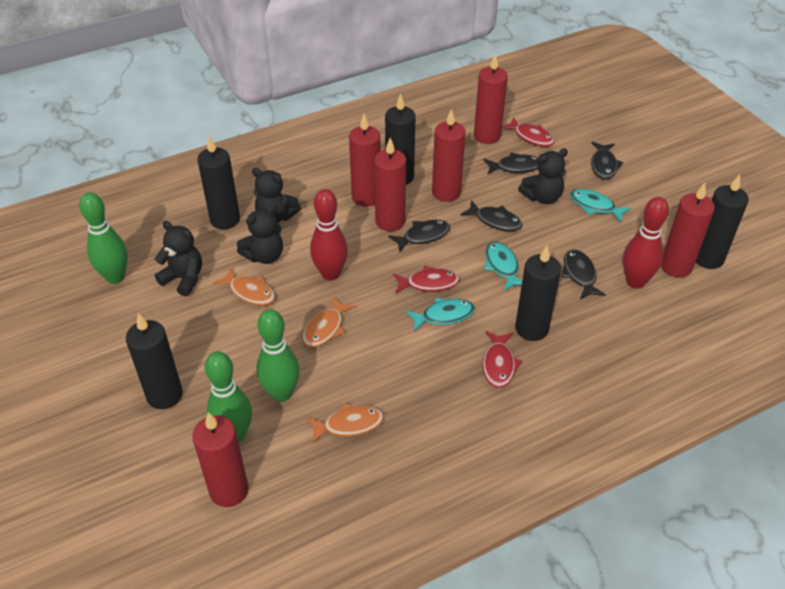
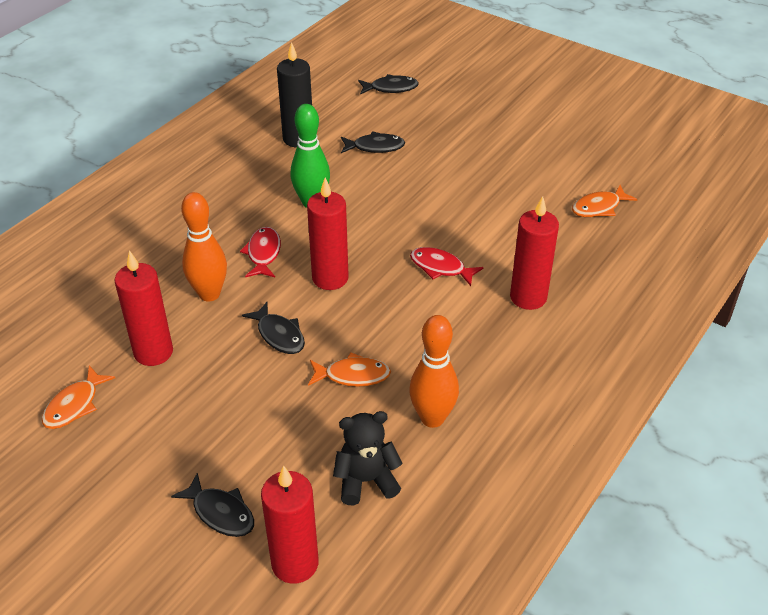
black candle: 5 -> 1
black fish: 5 -> 4
black teddy bear: 4 -> 1
green bowling pin: 3 -> 1
orange bowling pin: 0 -> 2
red bowling pin: 2 -> 0
red candle: 6 -> 4
red fish: 3 -> 2
turquoise fish: 3 -> 0

